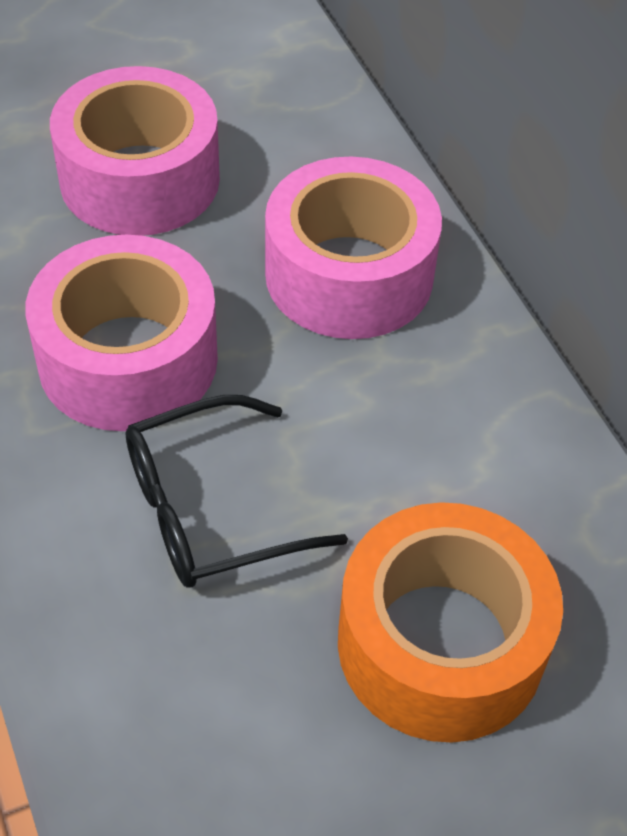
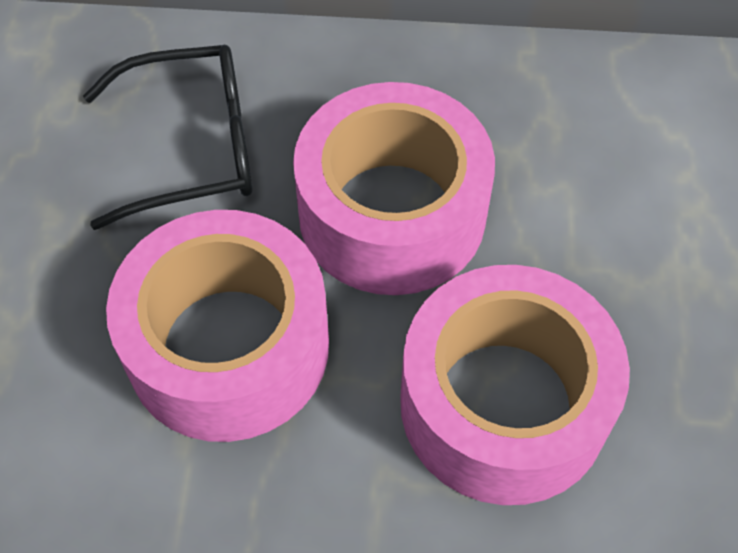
orange tape: 1 -> 0

